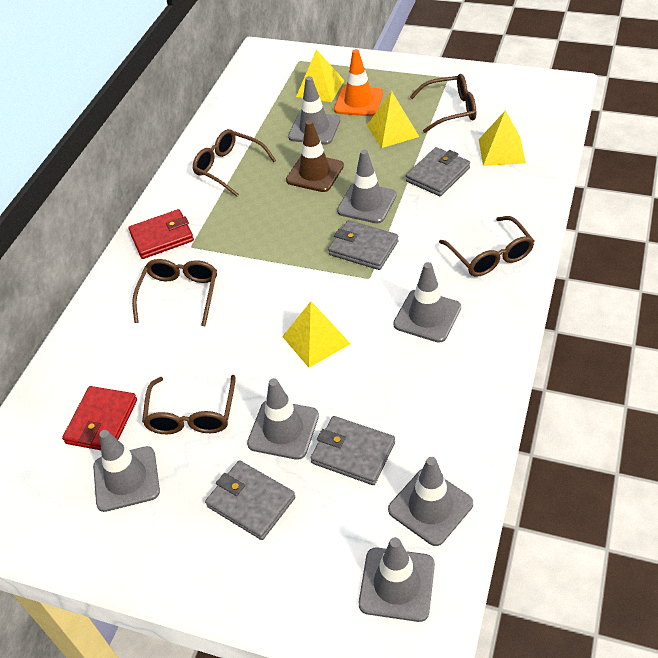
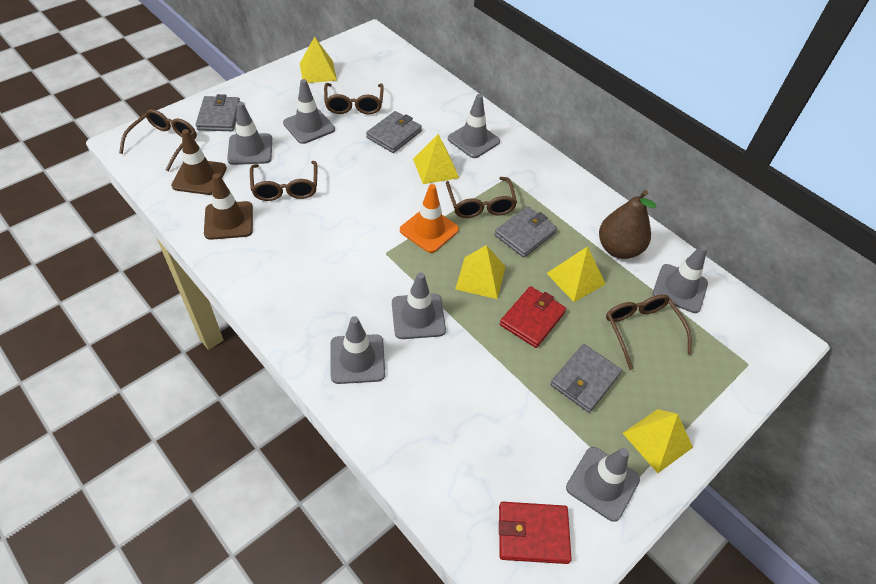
brown pear: 0 -> 1
brown traffic cone: 1 -> 2
yellow pyramid: 4 -> 5

